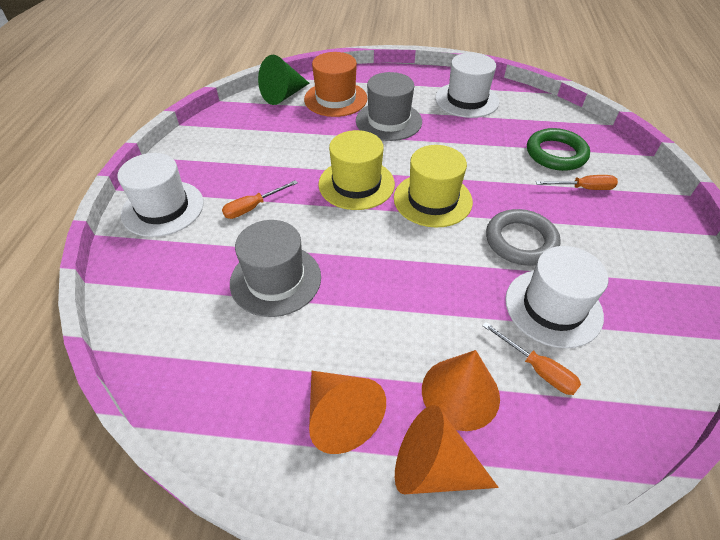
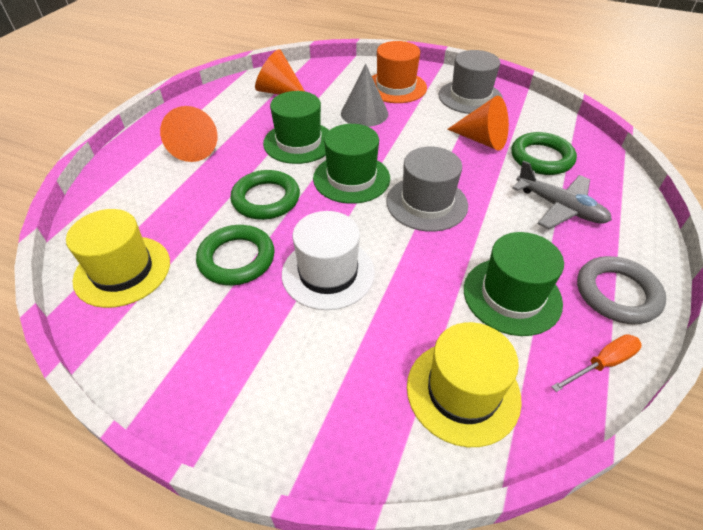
green cone: 1 -> 0
green hat: 0 -> 3
green ring: 1 -> 3
grey cone: 0 -> 1
grey plane: 0 -> 1
orange screwdriver: 3 -> 1
white hat: 3 -> 1

